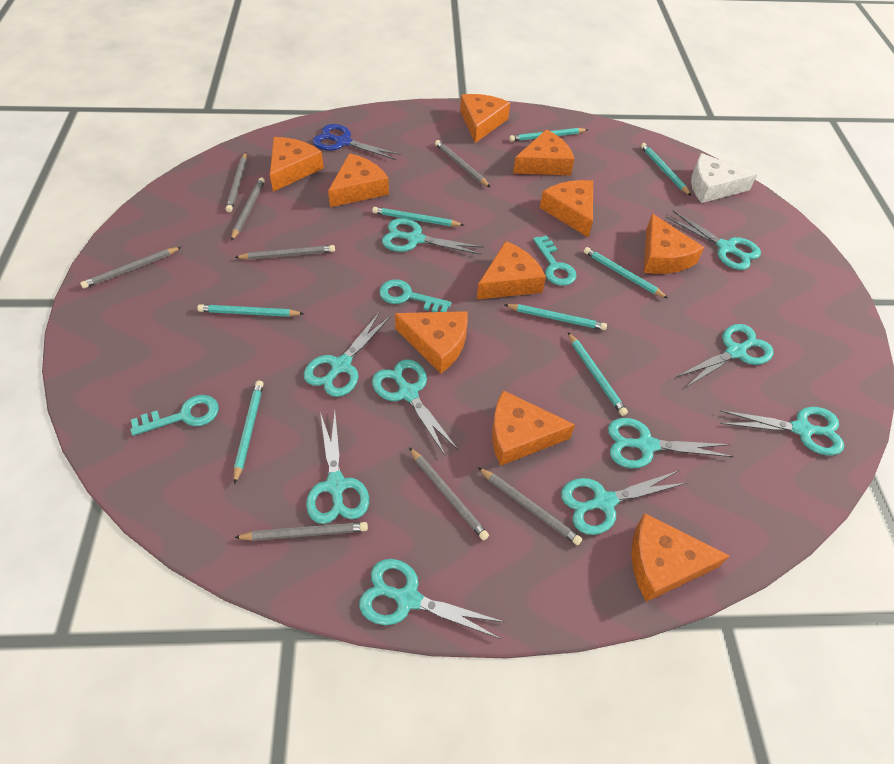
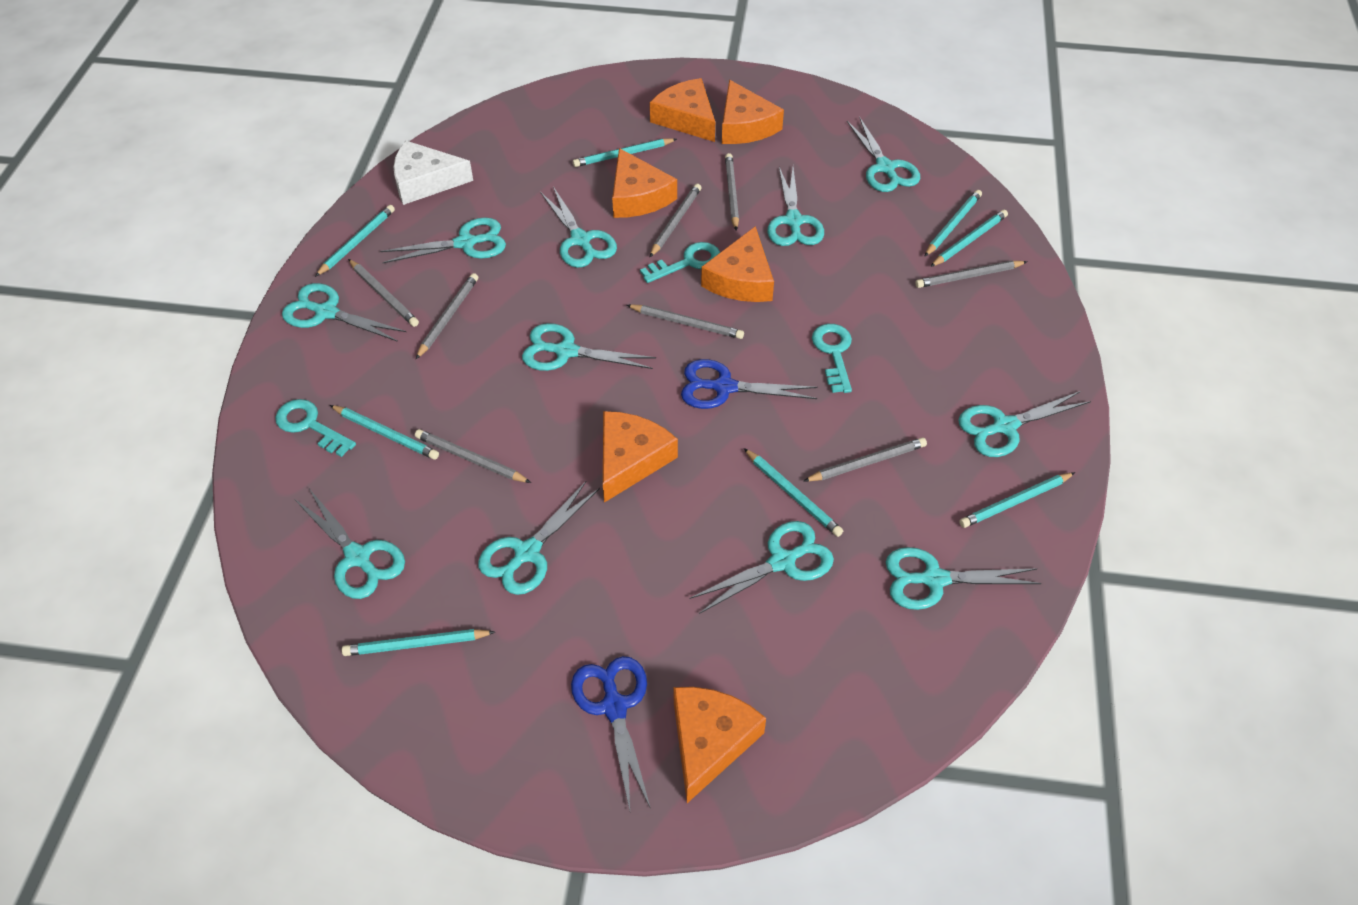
blue scissors: 1 -> 2
orange cheese: 10 -> 6
turquoise scissors: 10 -> 11

